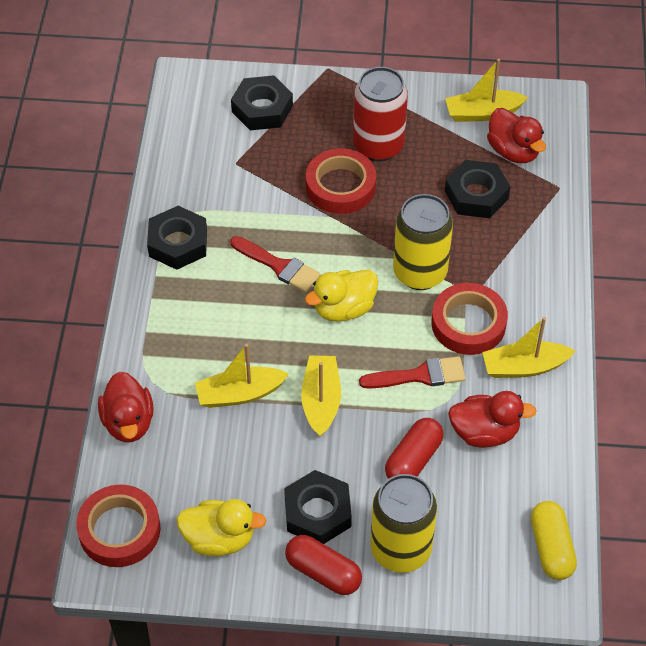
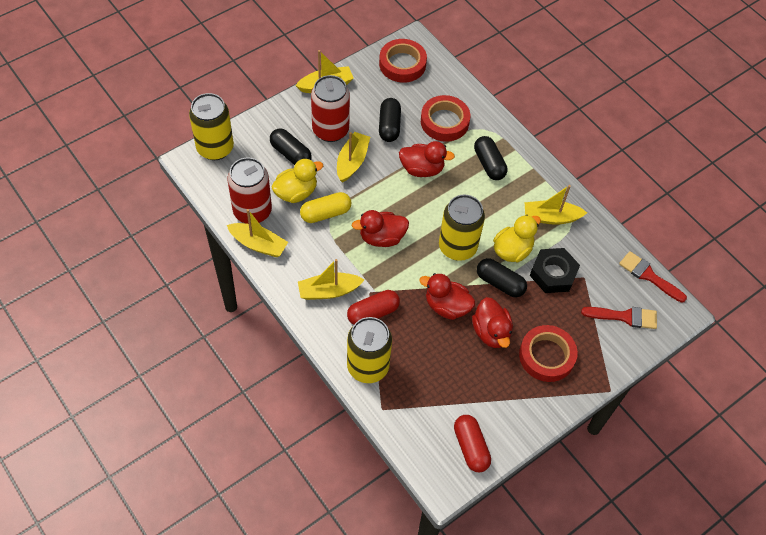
black capsule: 0 -> 4
black nut: 4 -> 1
red can: 1 -> 2
red duck: 3 -> 4
yellow boat: 4 -> 5
yellow can: 2 -> 3

